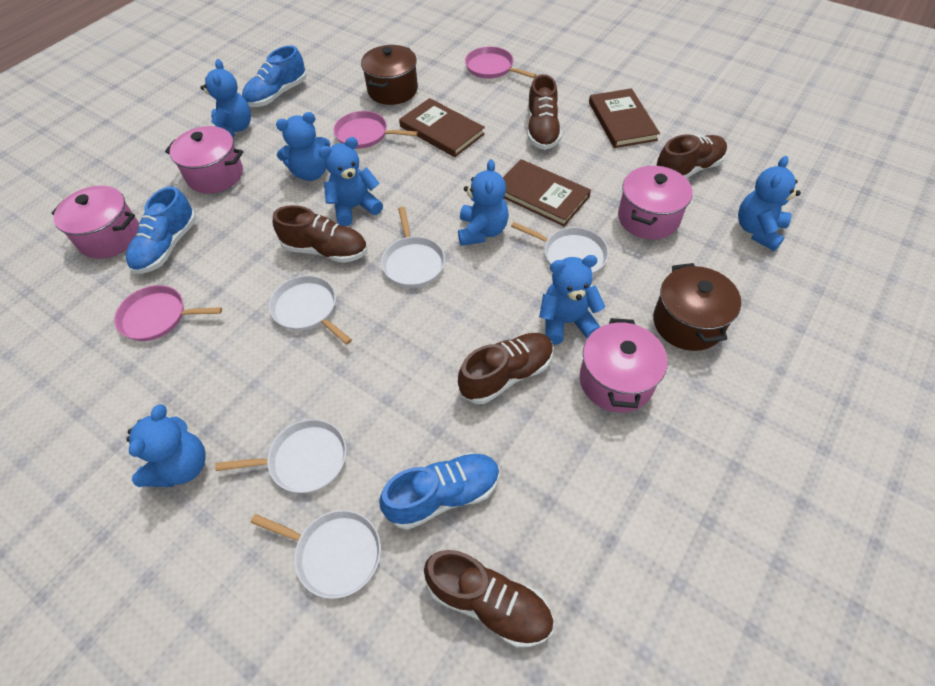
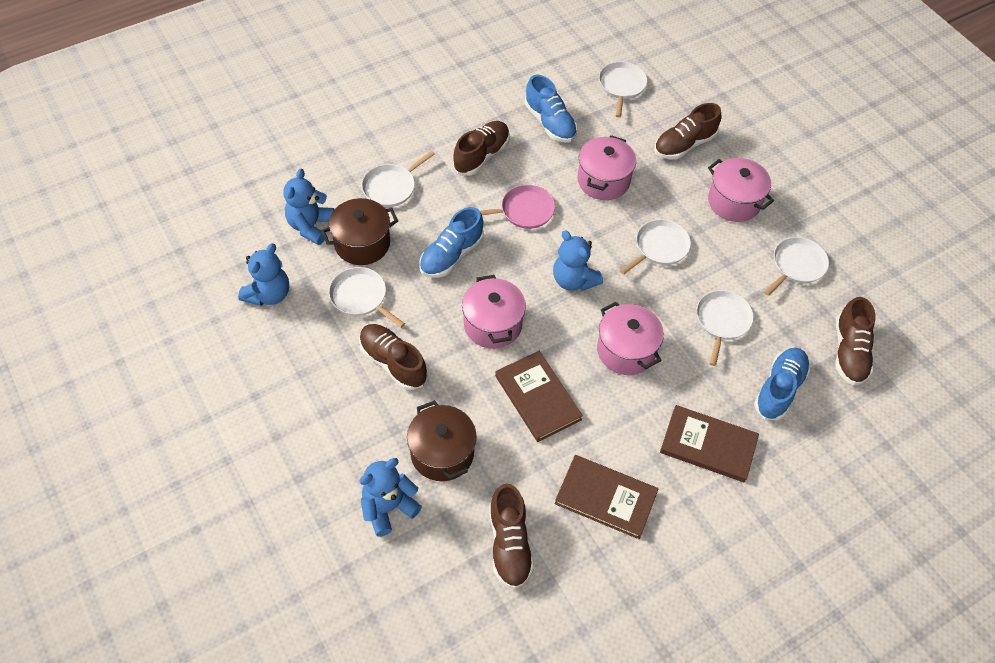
blue teddy bear: 7 -> 4
pink pan: 3 -> 1
white pan: 5 -> 6

